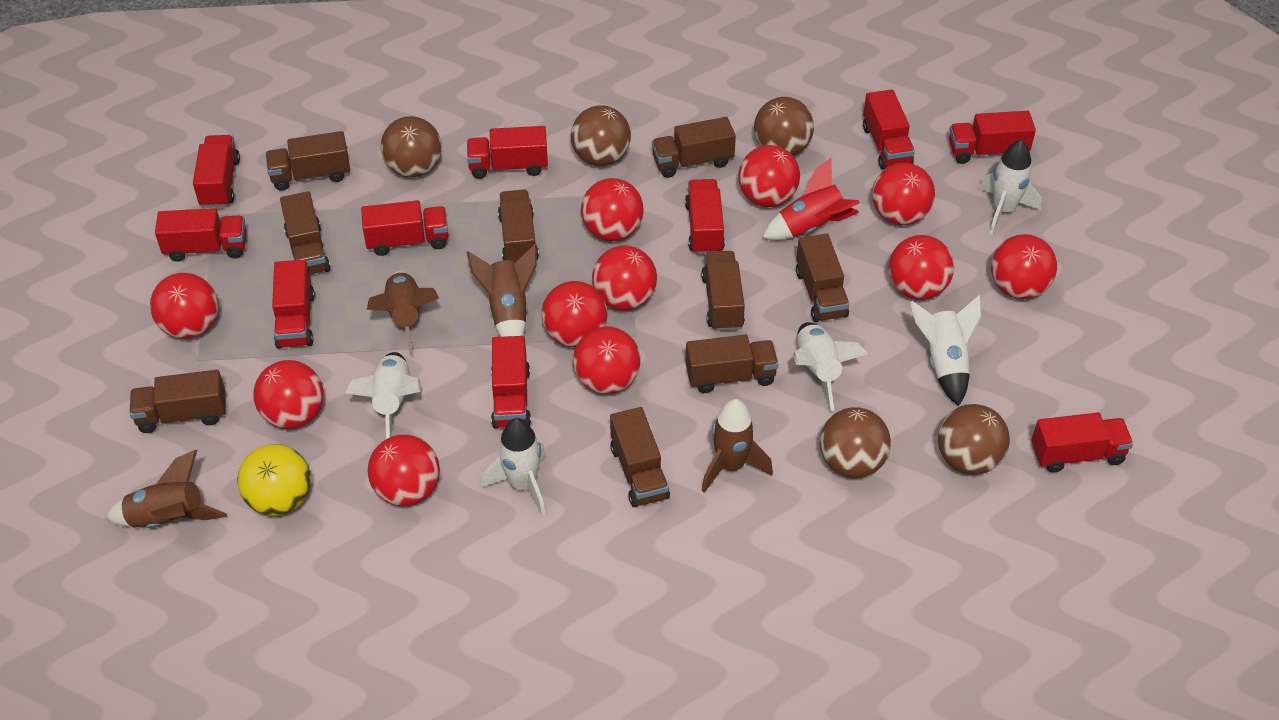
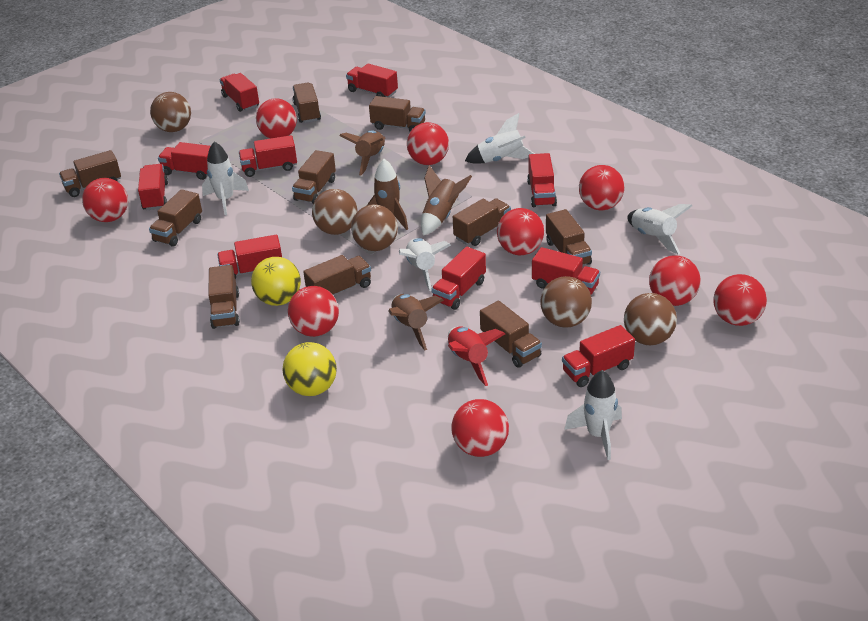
brown truck: 9 -> 10
red ball: 11 -> 9
yellow ball: 1 -> 2

